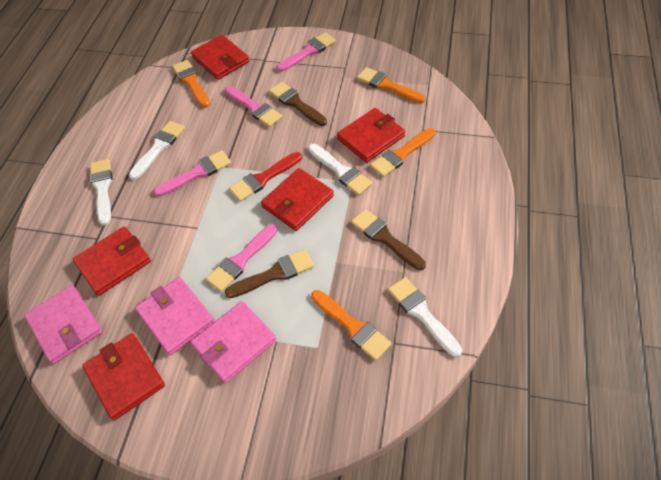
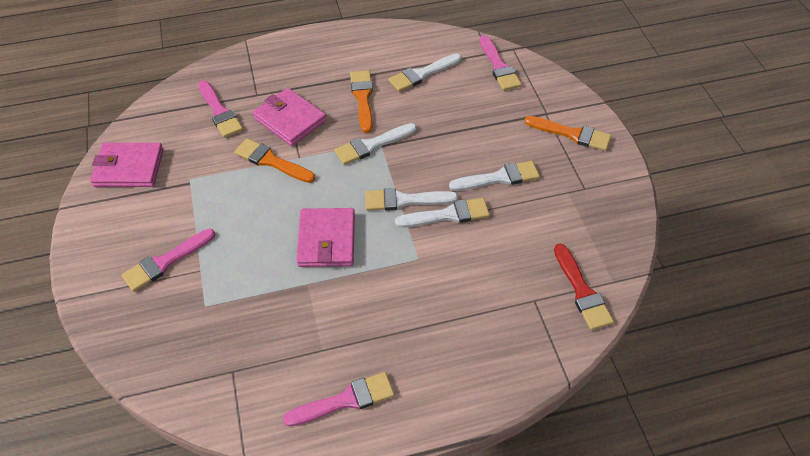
brown brush: 3 -> 0
orange brush: 4 -> 3
red wallet: 5 -> 0
white brush: 4 -> 5

